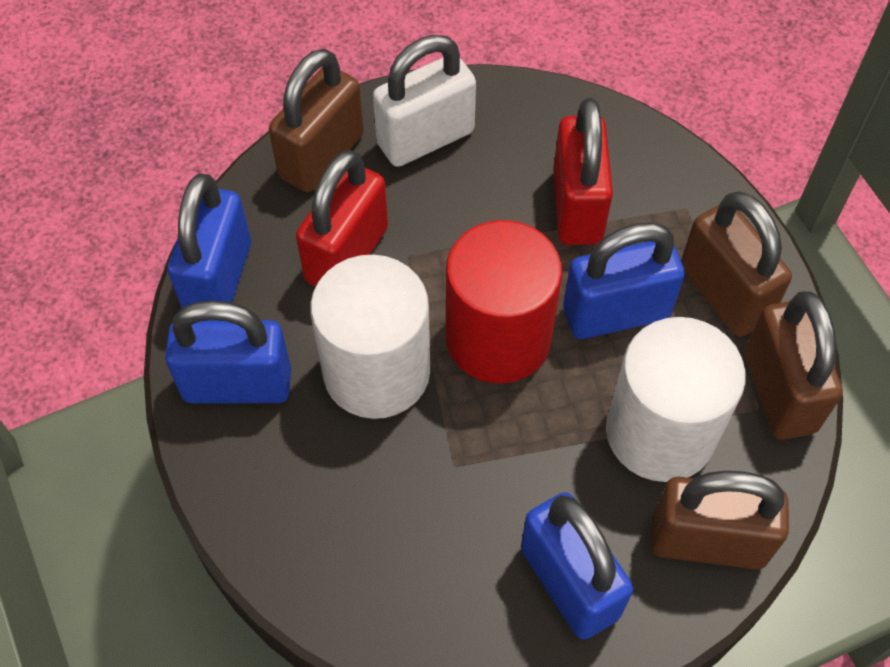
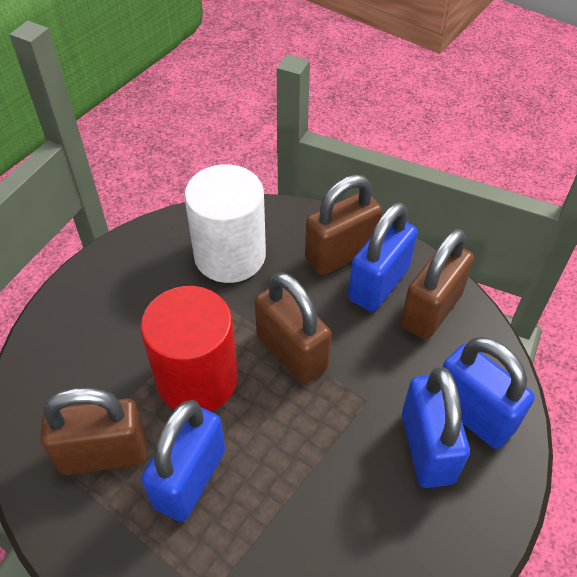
red padlock: 2 -> 0
white cylinder: 2 -> 1
white padlock: 1 -> 0

